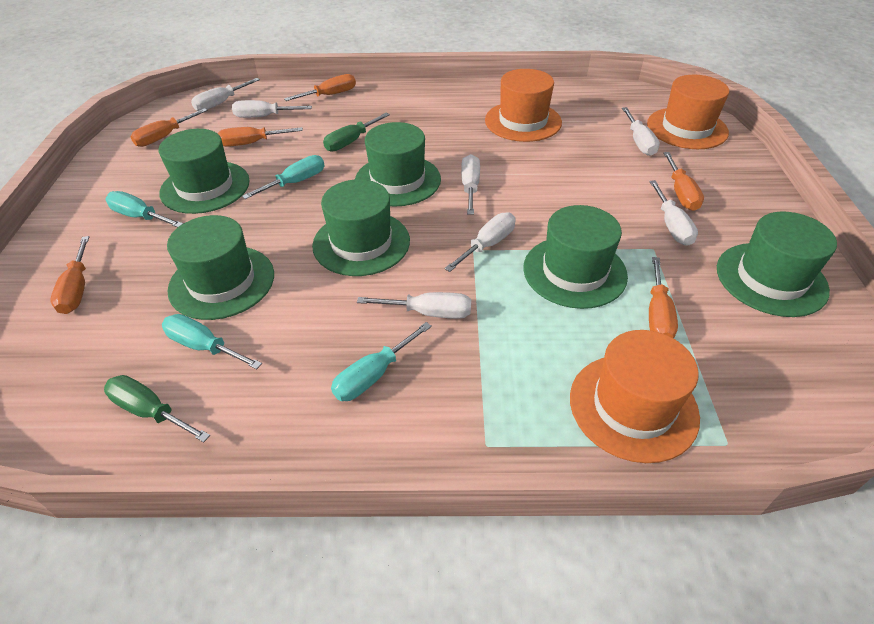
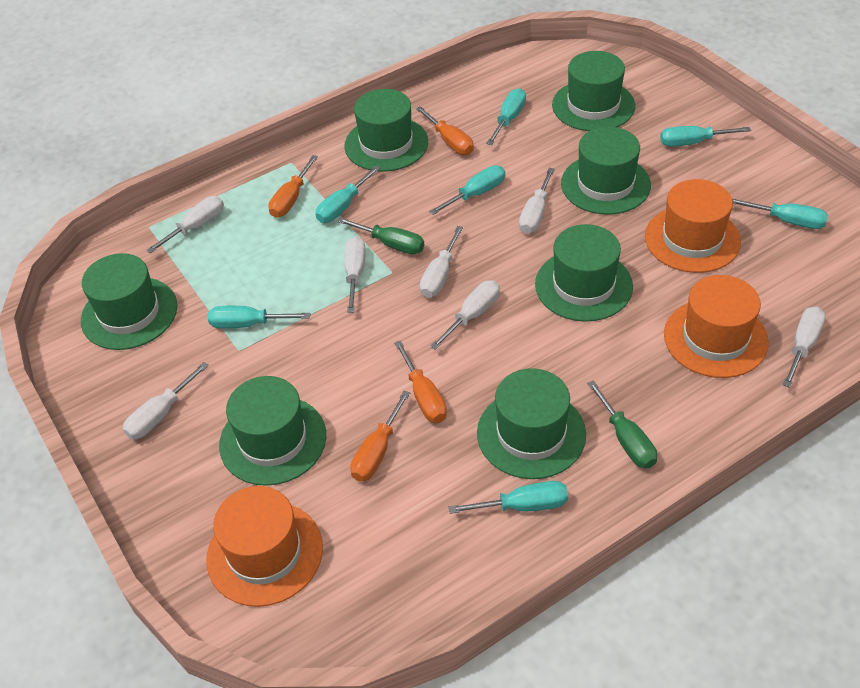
green hat: 6 -> 7
orange screwdriver: 6 -> 4
turquoise screwdriver: 4 -> 7

